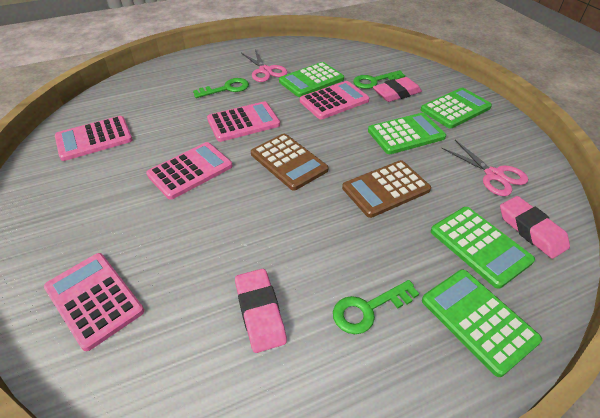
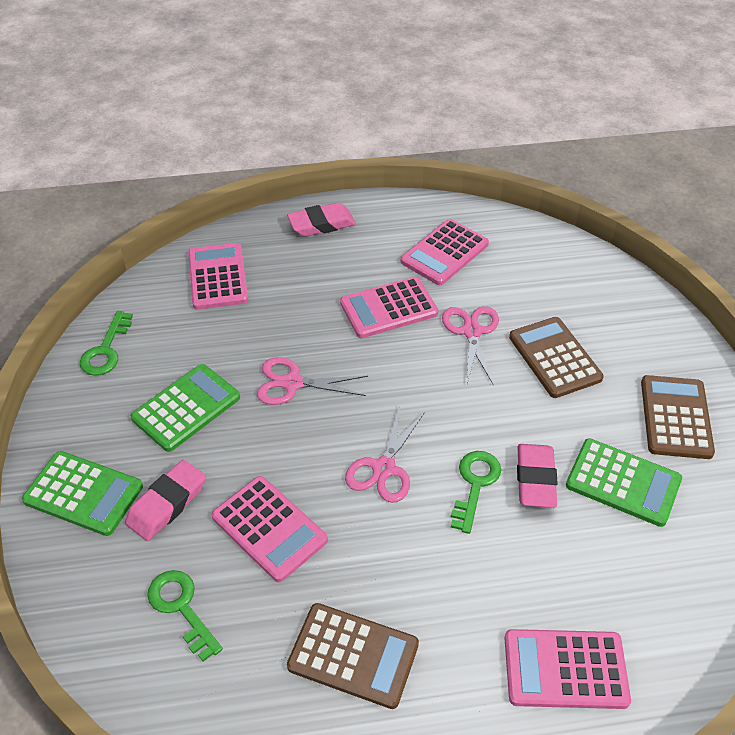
brown calculator: 2 -> 3
green calculator: 5 -> 3
pink scissors: 2 -> 3

